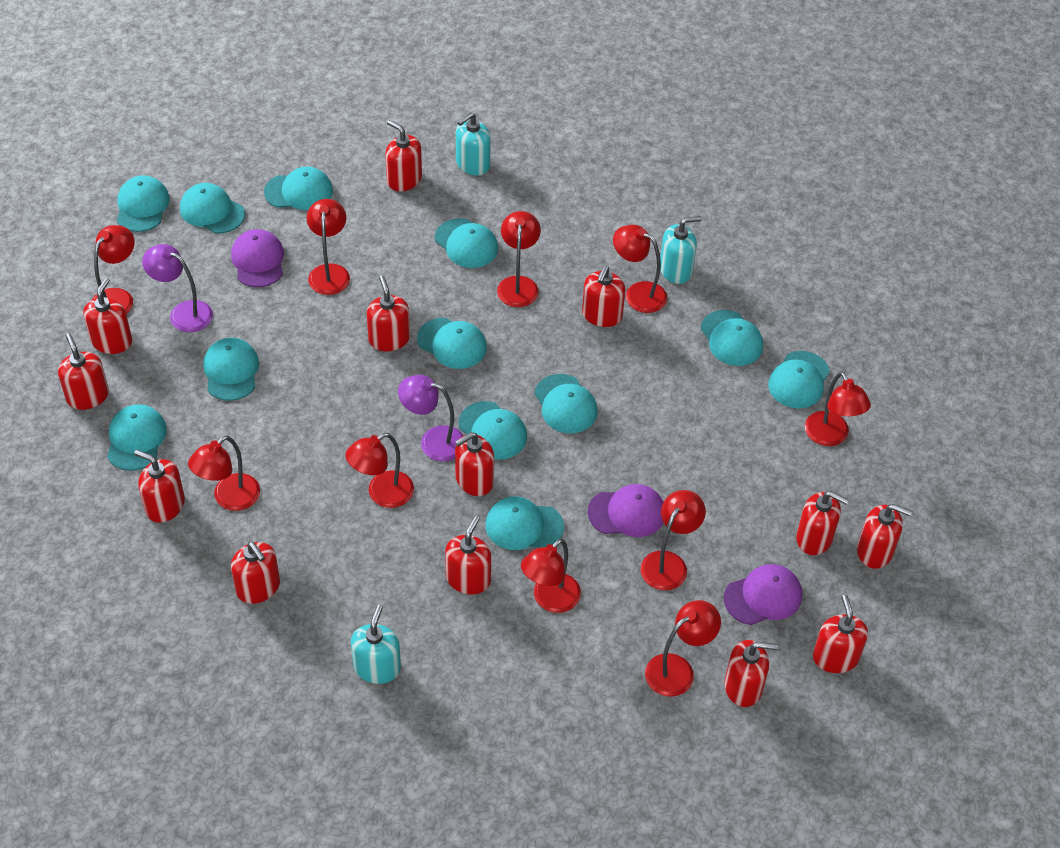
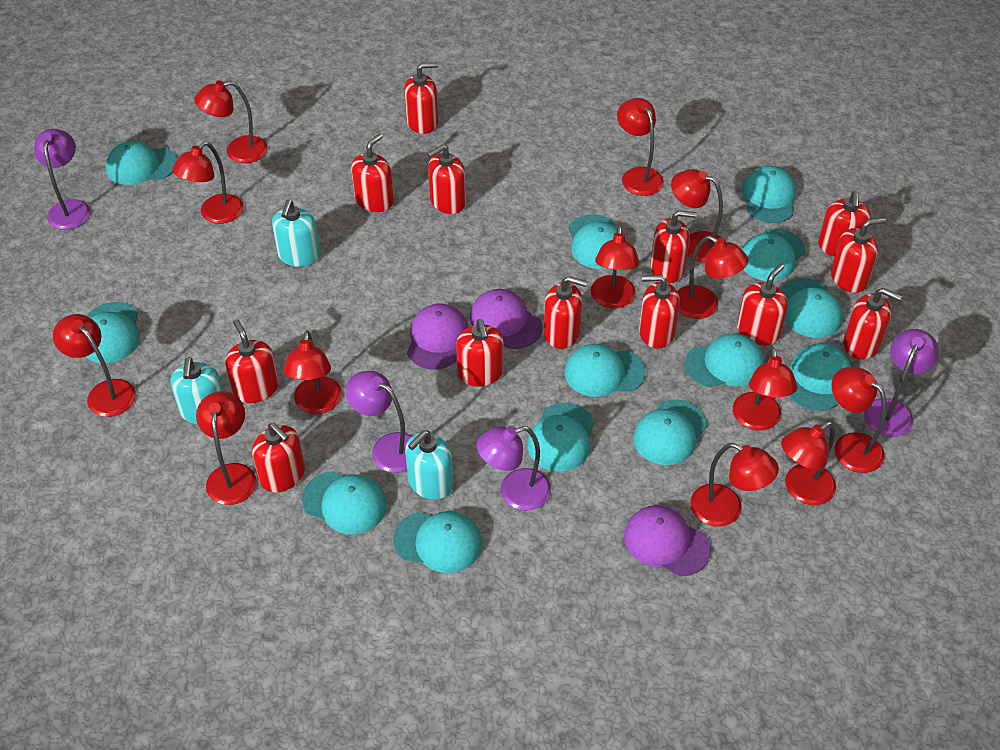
purple lamp: 2 -> 4
red lamp: 10 -> 13
turquoise cap: 12 -> 13

